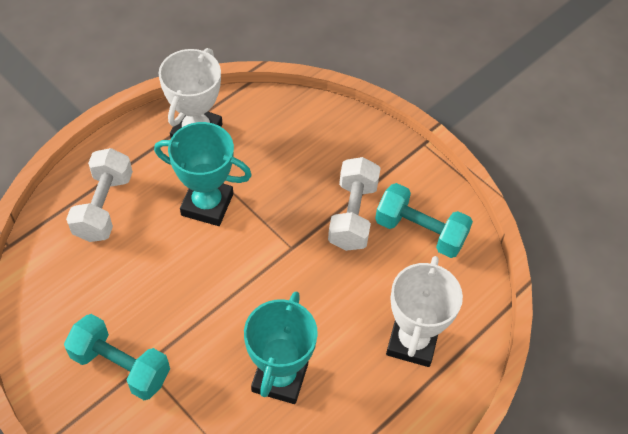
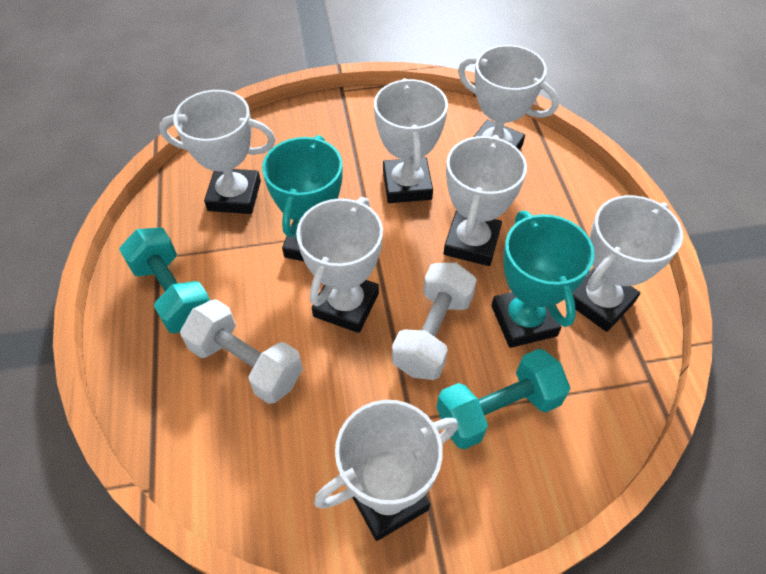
white trophy: 2 -> 7

